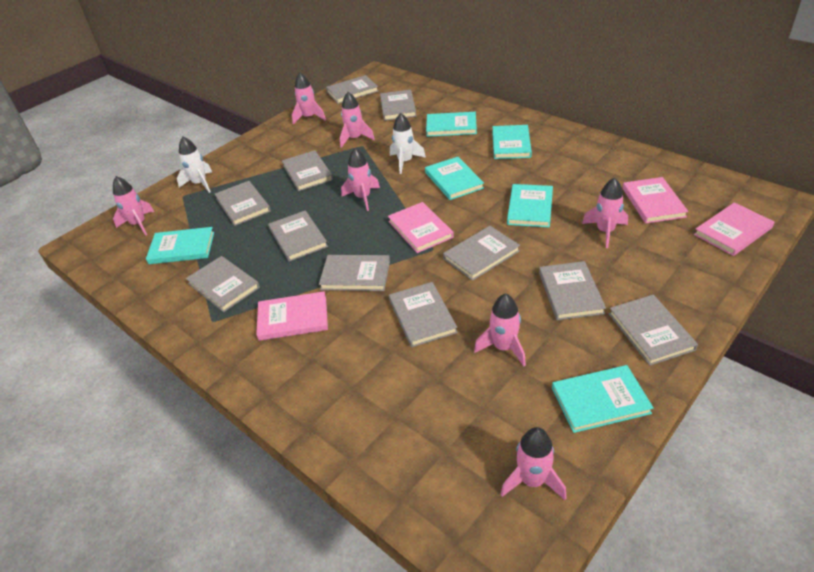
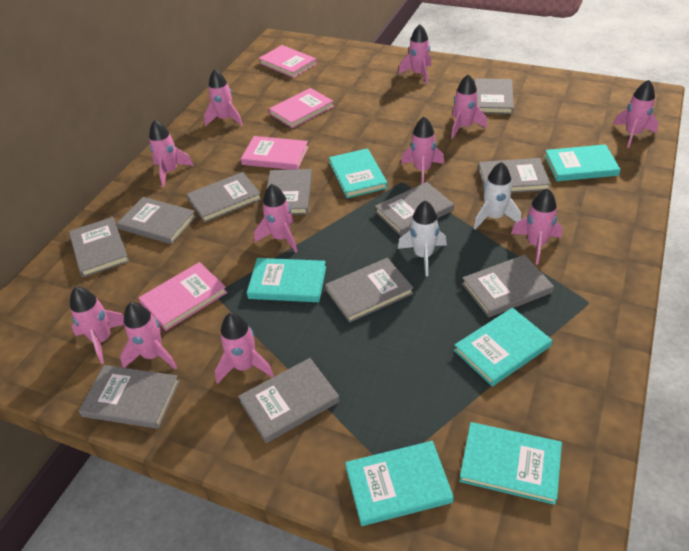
pink rocket: 7 -> 11

